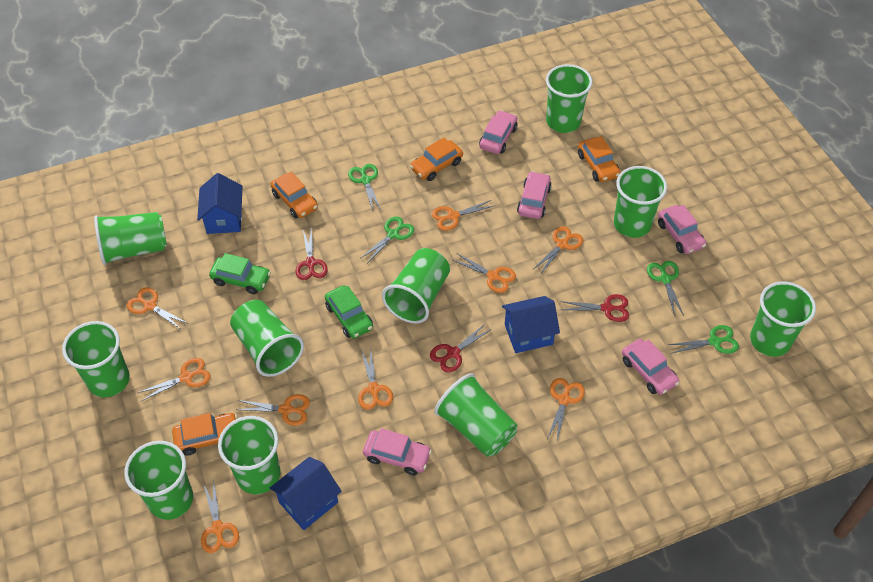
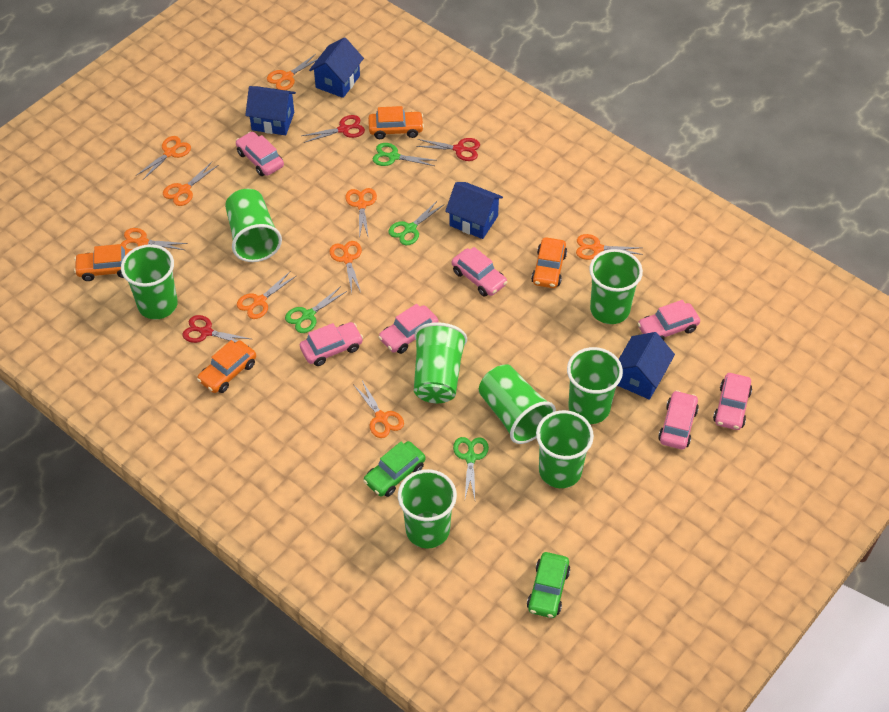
blue house: 3 -> 4
green cup: 10 -> 8
pink car: 5 -> 7

